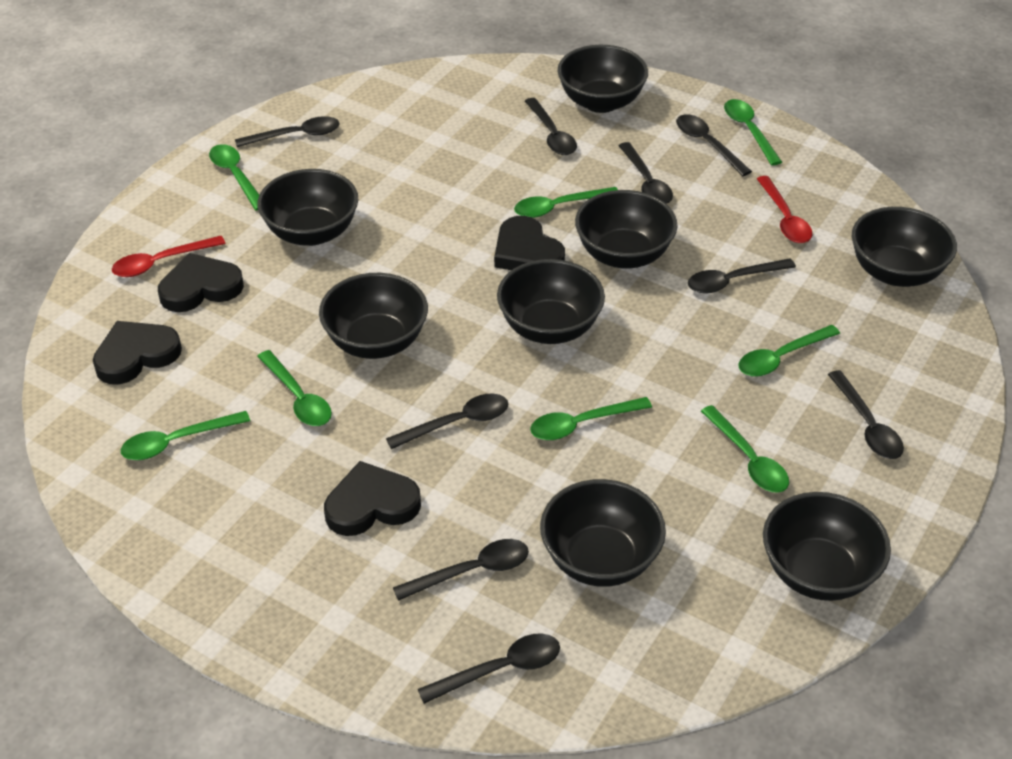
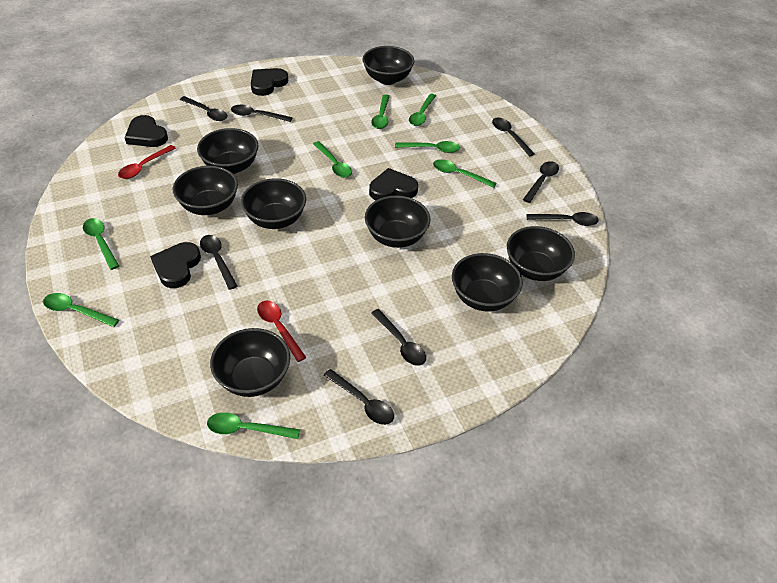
black spoon: 9 -> 8

